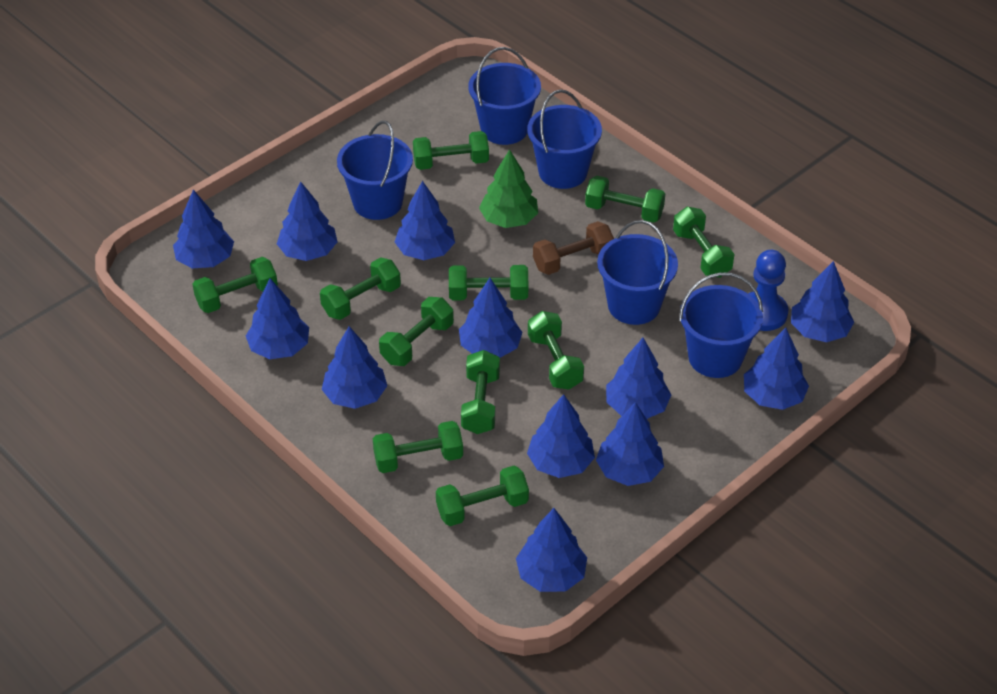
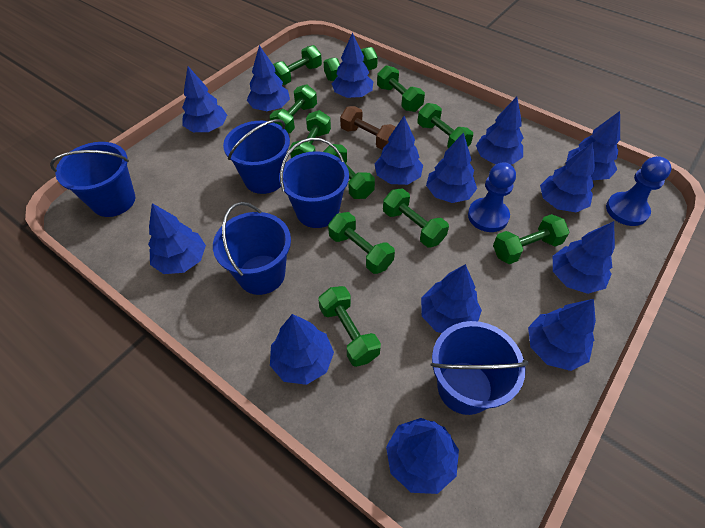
blue pawn: 1 -> 2
blue tree: 12 -> 14
green tree: 1 -> 0

